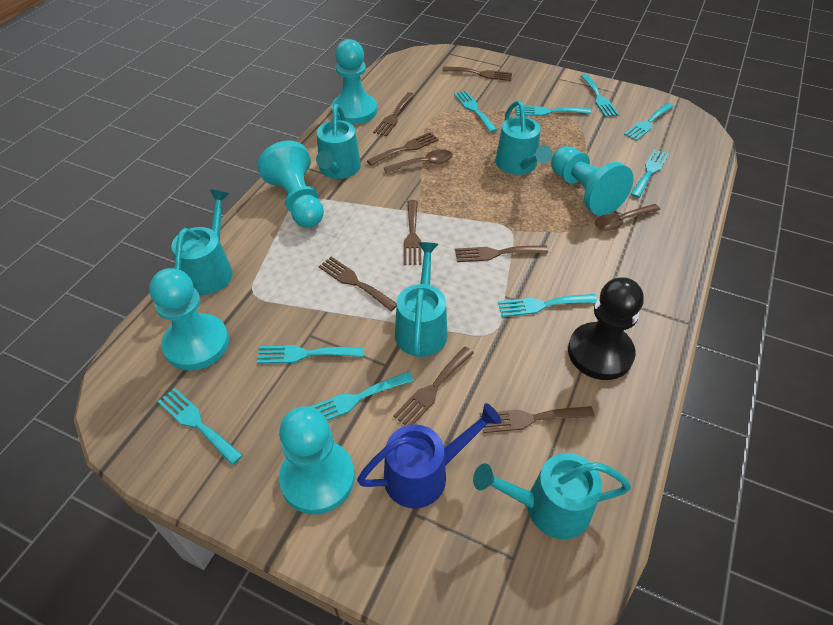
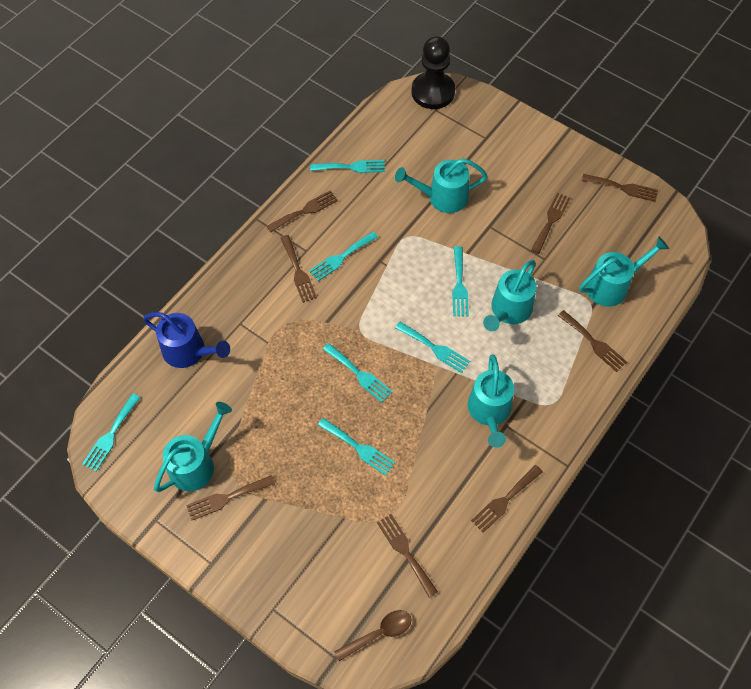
brown spoon: 2 -> 1
turquoise fork: 9 -> 7
turquoise pawn: 5 -> 0

